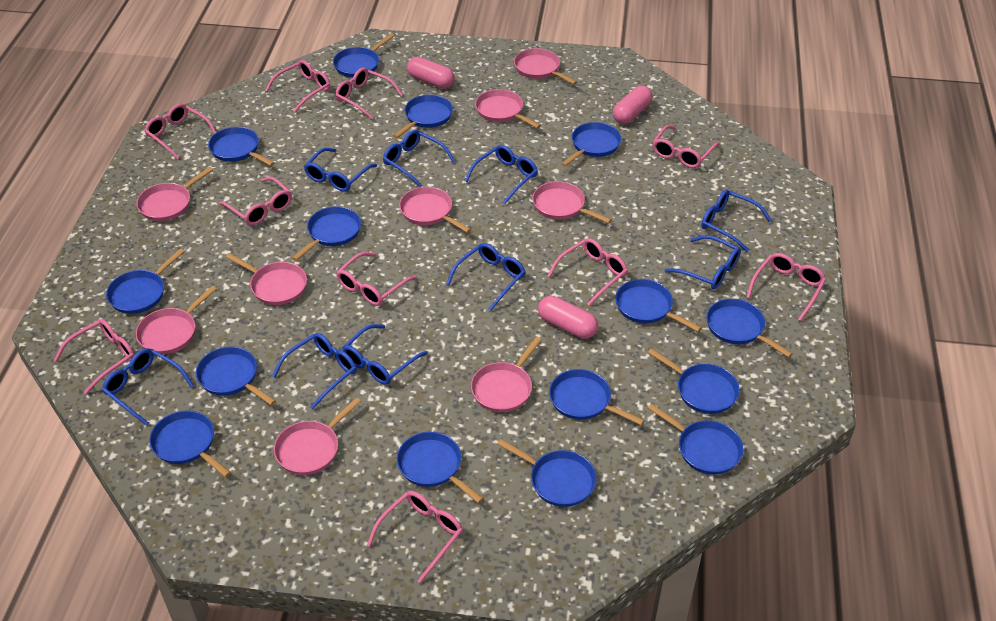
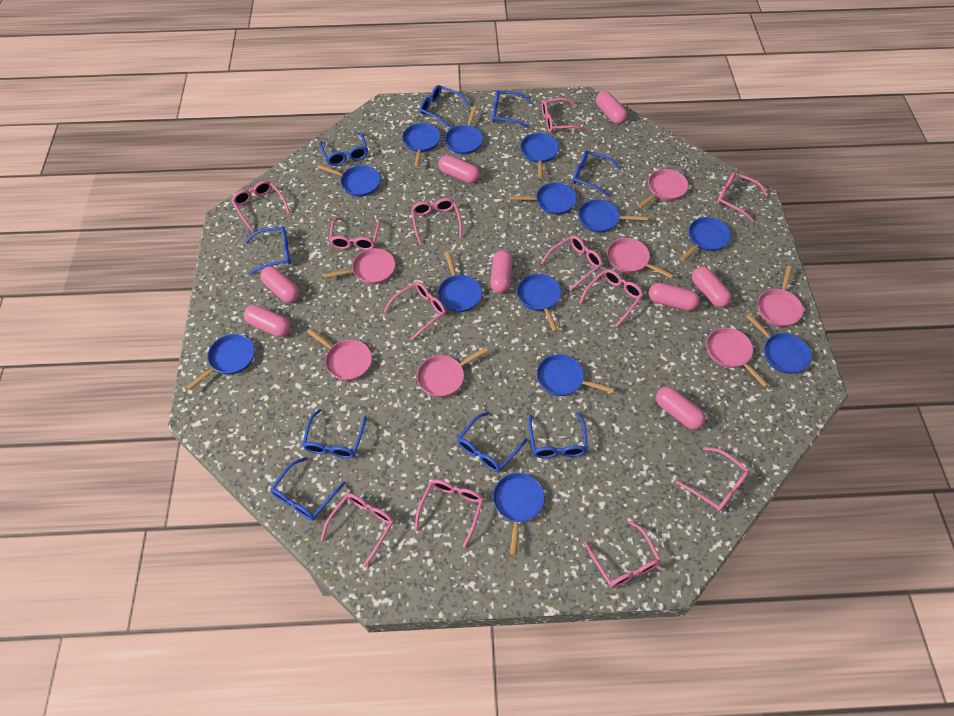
blue pan: 15 -> 13
pink capsule: 3 -> 8
pink glasses: 10 -> 12
pink pan: 9 -> 7

